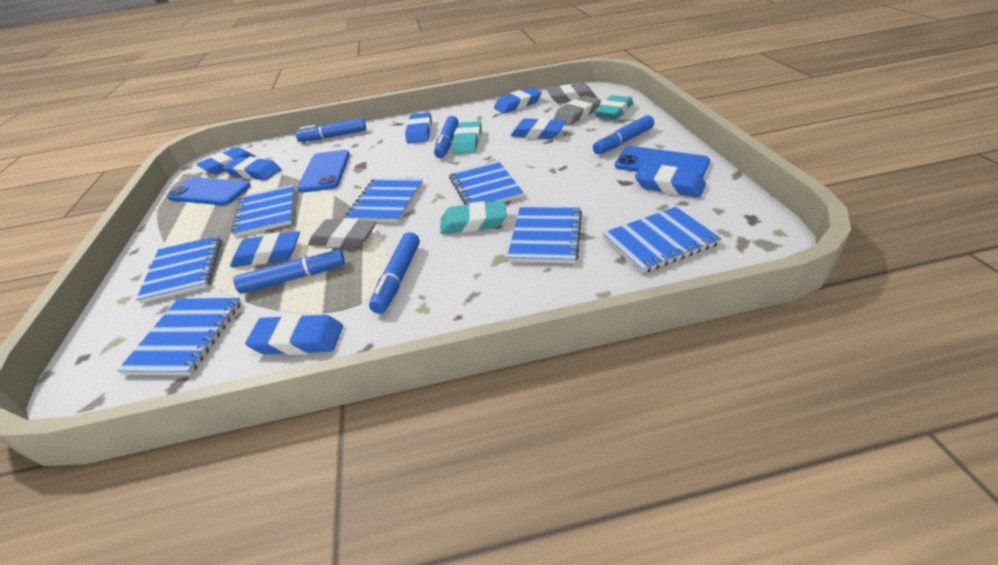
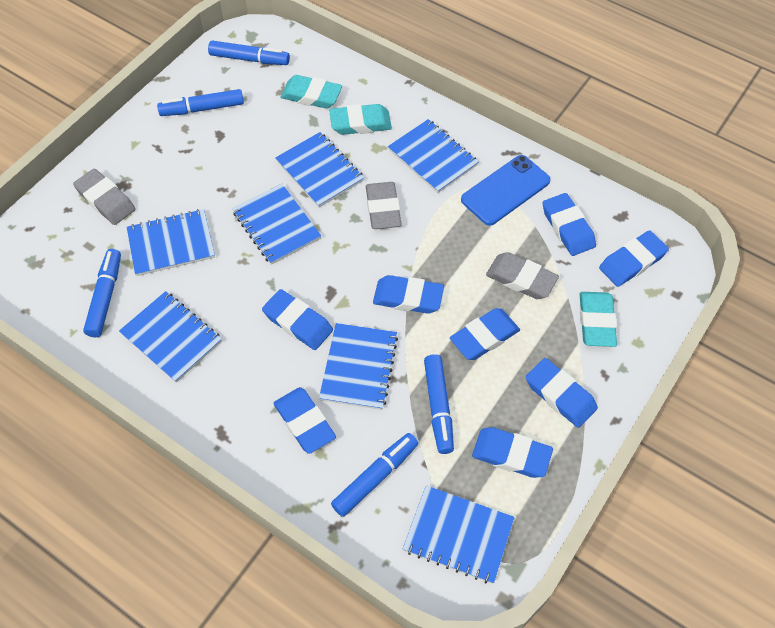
blue phone: 3 -> 1

